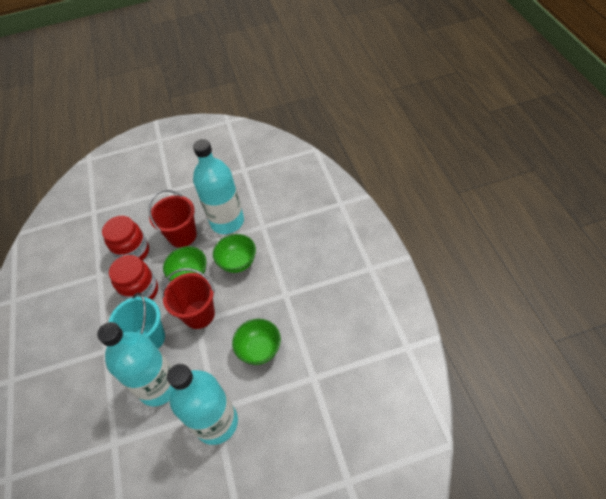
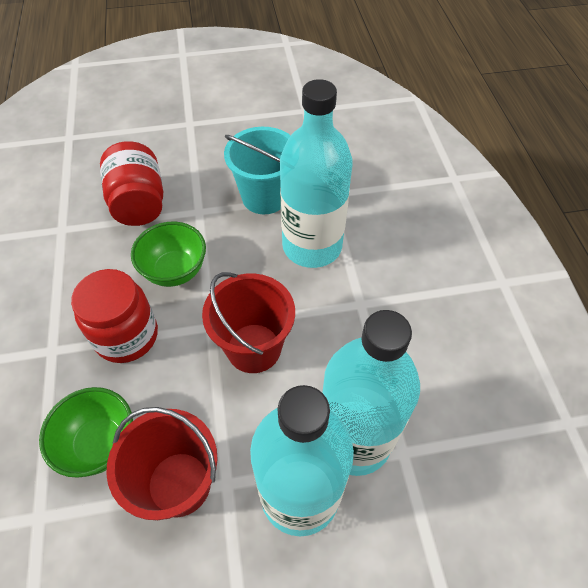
green bowl: 3 -> 2

